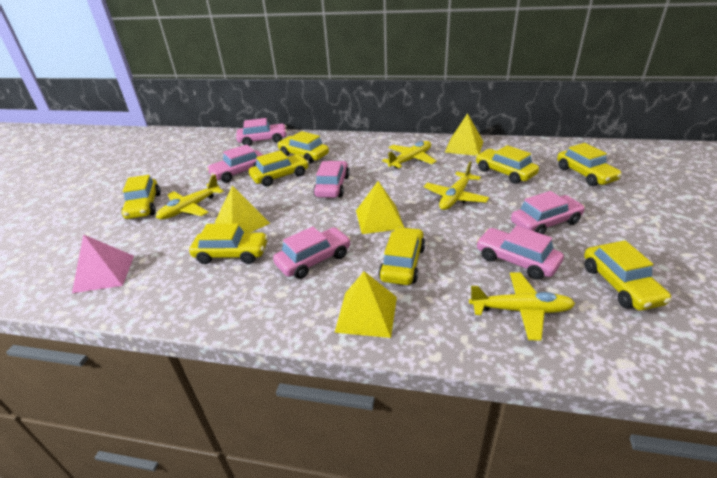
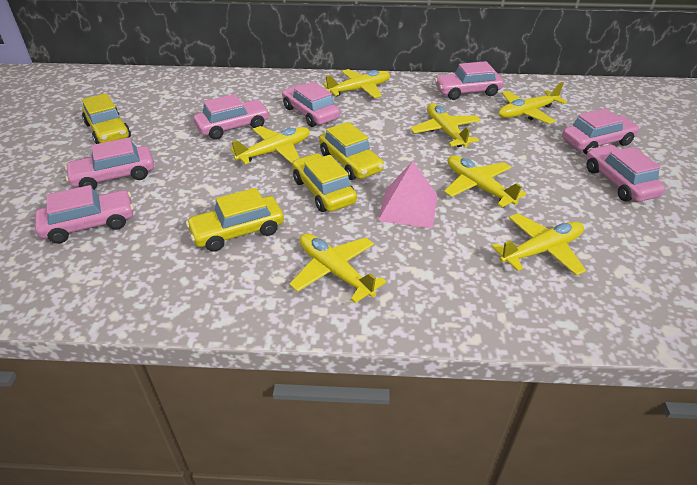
pink car: 6 -> 7
yellow car: 8 -> 4
yellow plane: 4 -> 7
yellow pyramid: 4 -> 0

